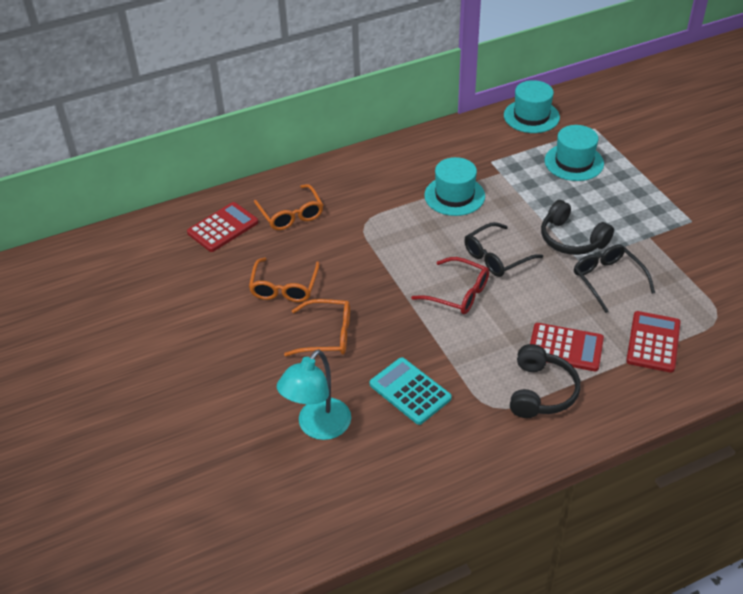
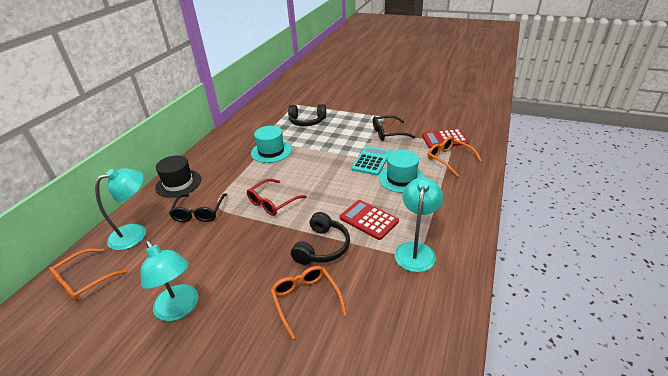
black hat: 0 -> 1
red calculator: 3 -> 2
turquoise hat: 3 -> 2
turquoise lamp: 1 -> 3

